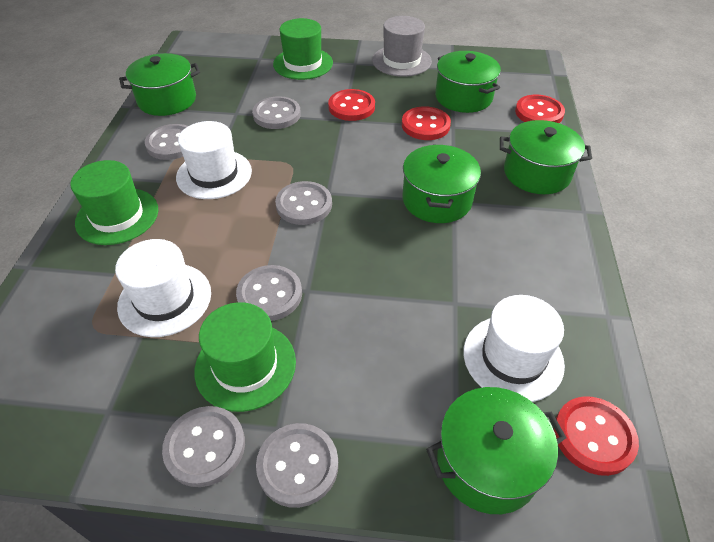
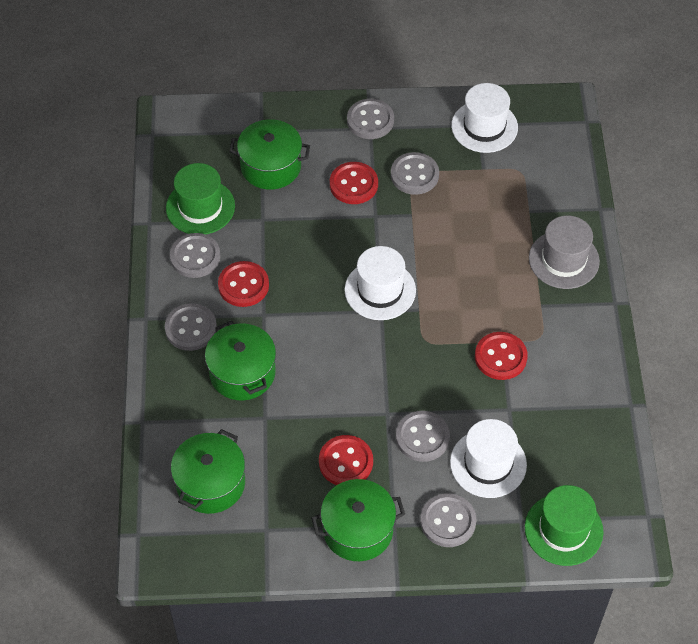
green hat: 3 -> 2
green pot: 5 -> 4

